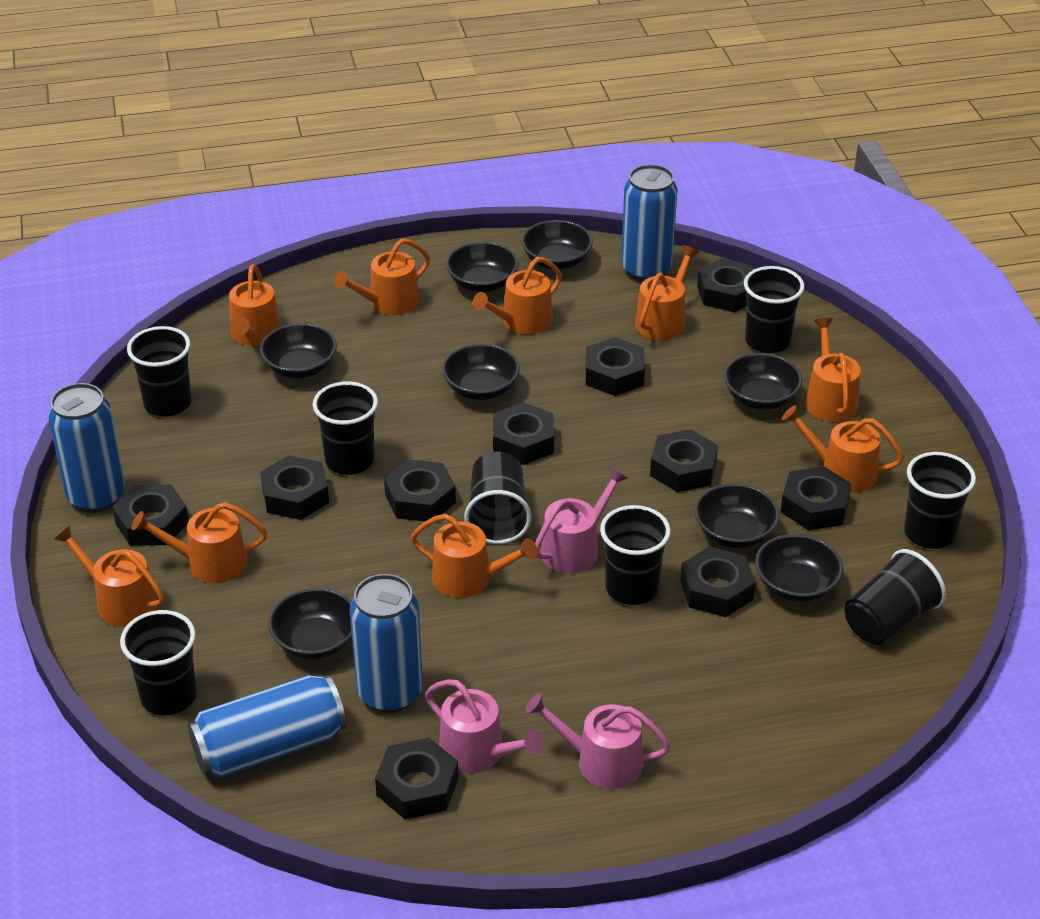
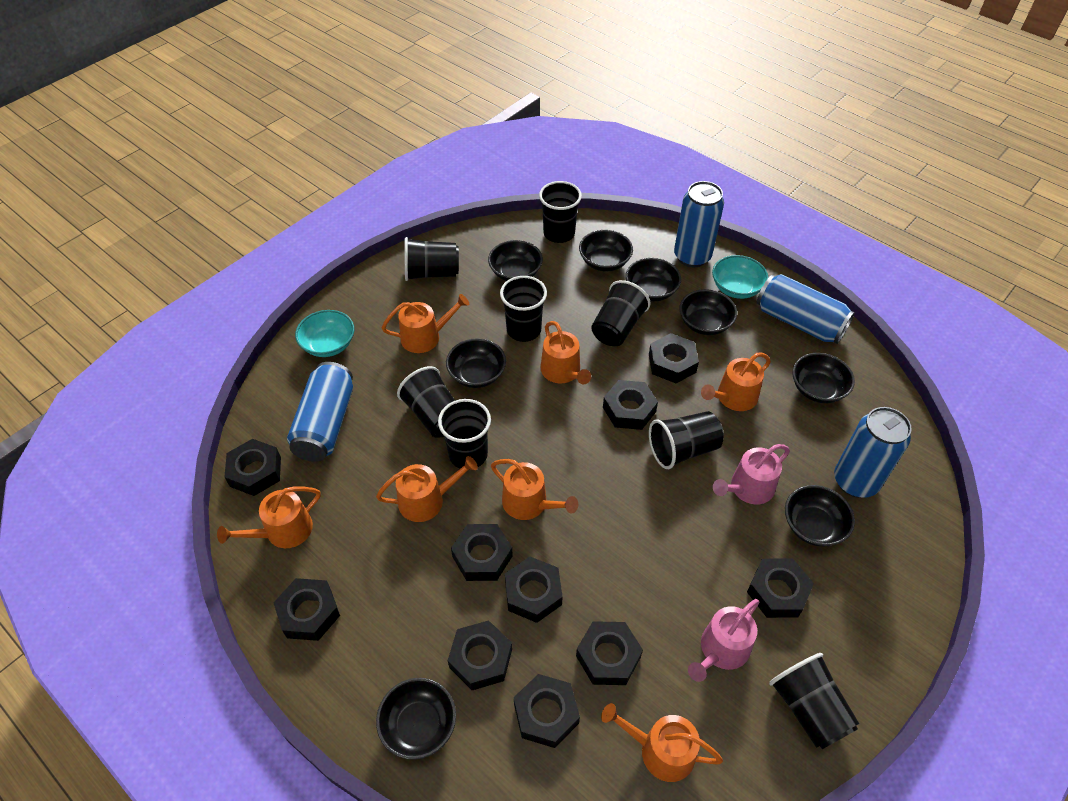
orange watering can: 9 -> 7
pink watering can: 3 -> 2
turquoise bowl: 0 -> 2

